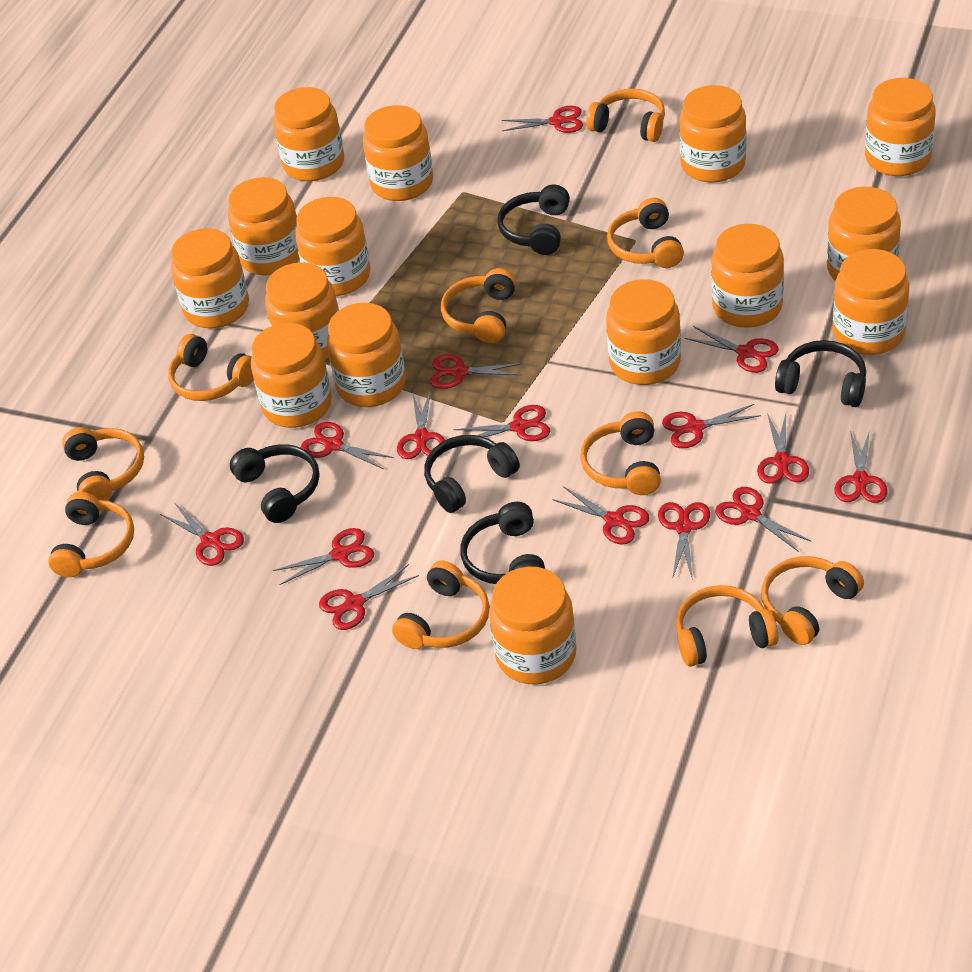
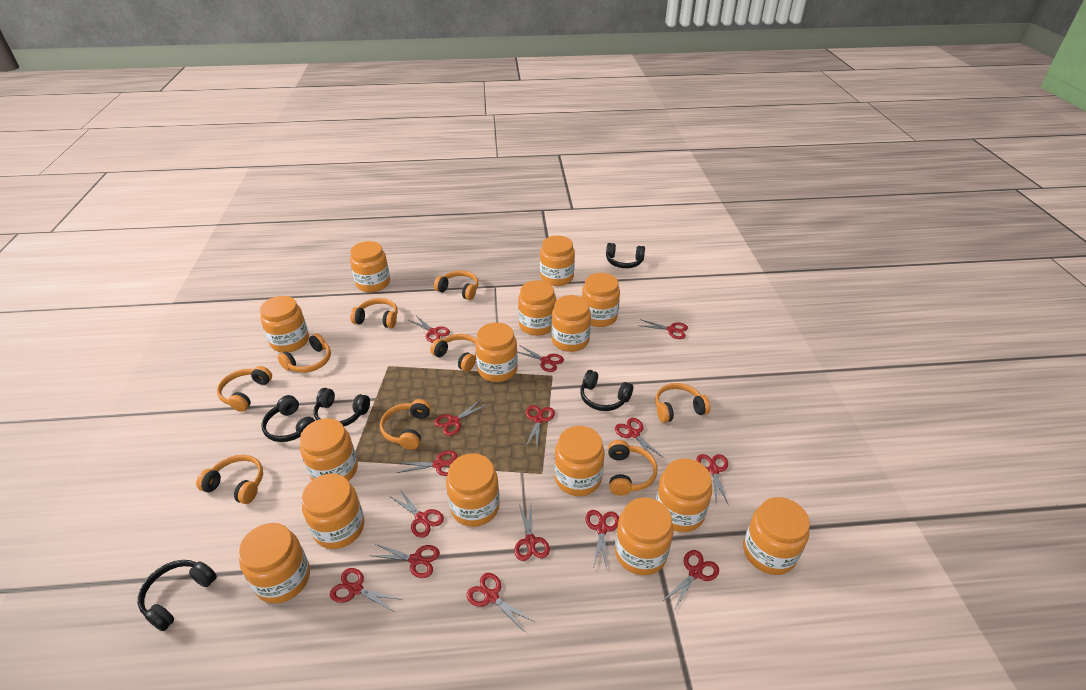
orange headphones: 10 -> 9

